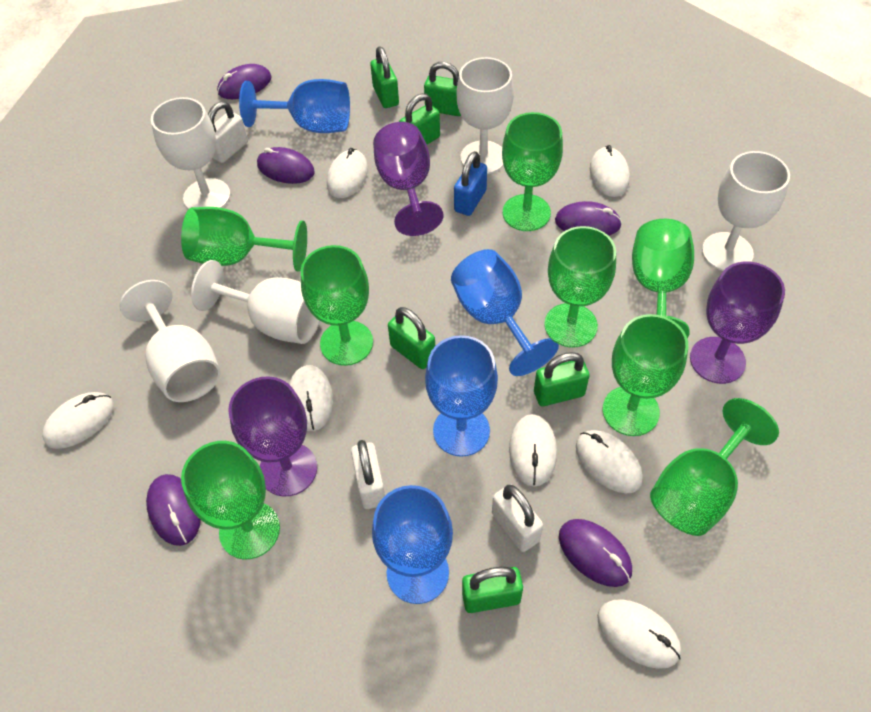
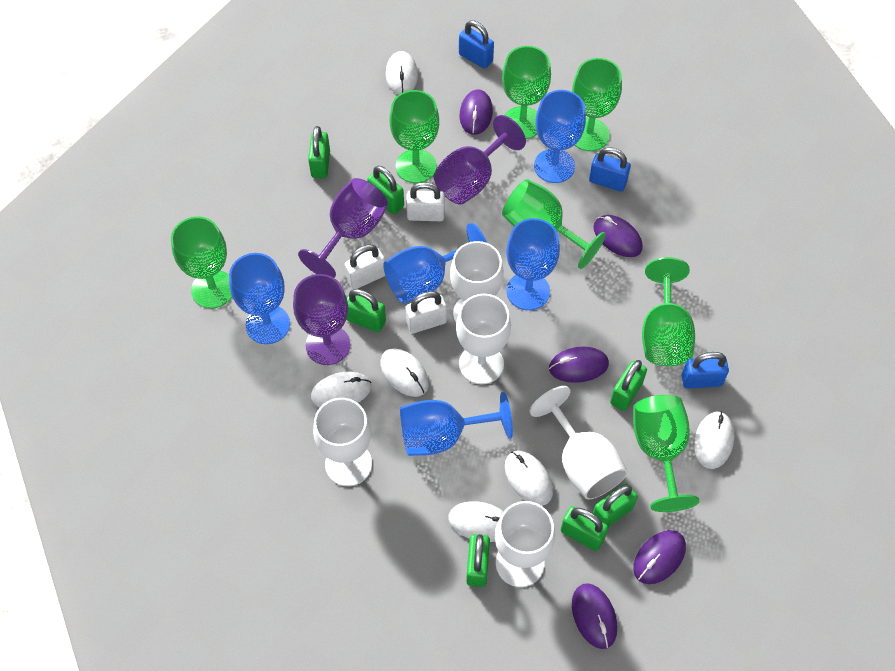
blue goblet: 4 -> 5
blue padlock: 1 -> 3
green goblet: 8 -> 7
green padlock: 6 -> 7
white mouse: 7 -> 6

